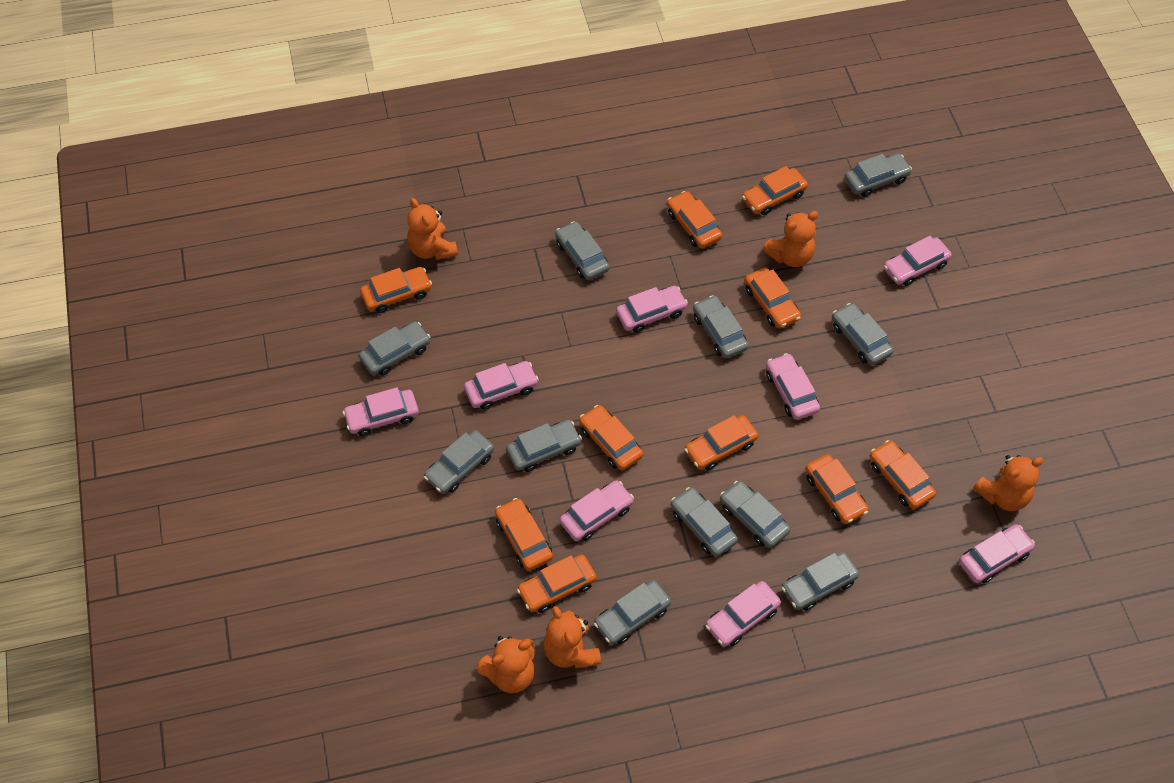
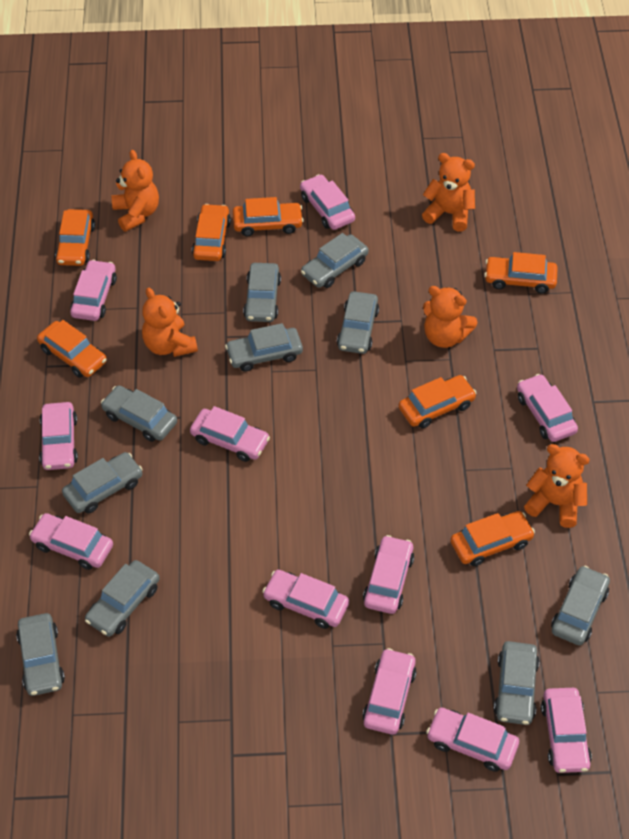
grey car: 11 -> 10
orange car: 10 -> 7
pink car: 8 -> 11

